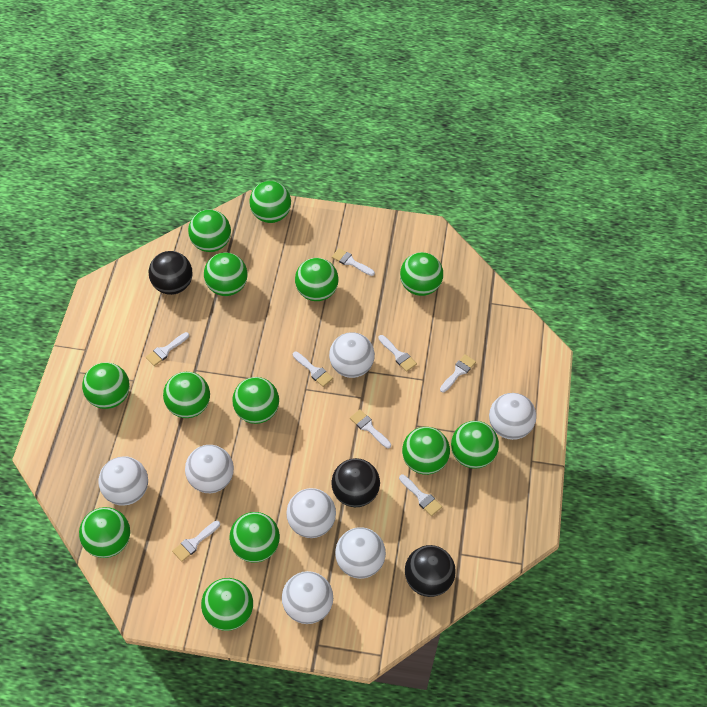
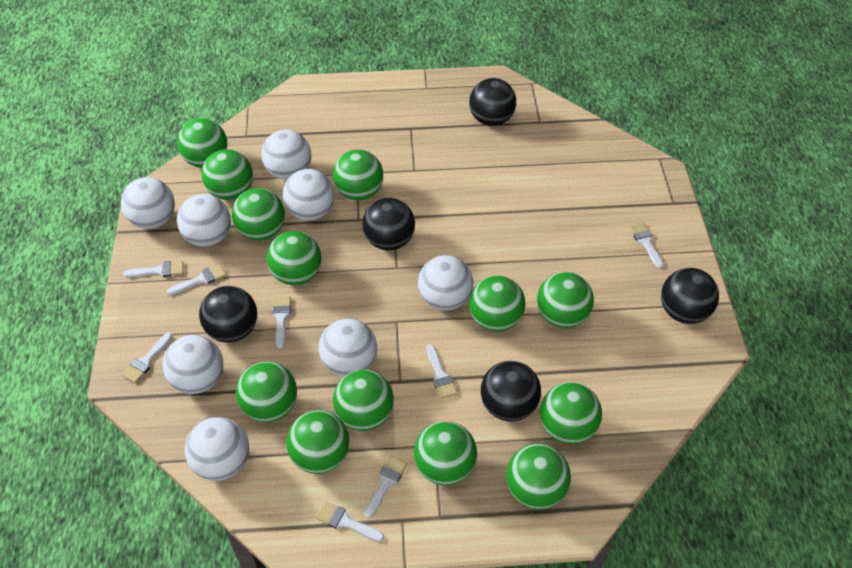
black ball: 3 -> 5
white ball: 7 -> 8

